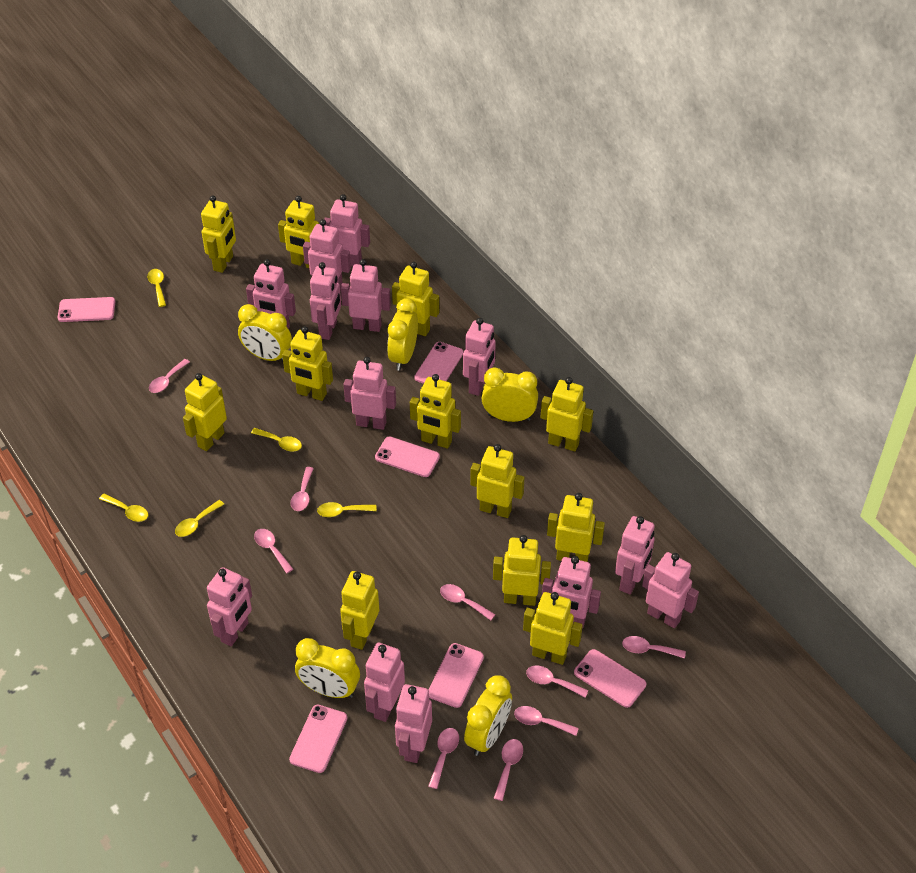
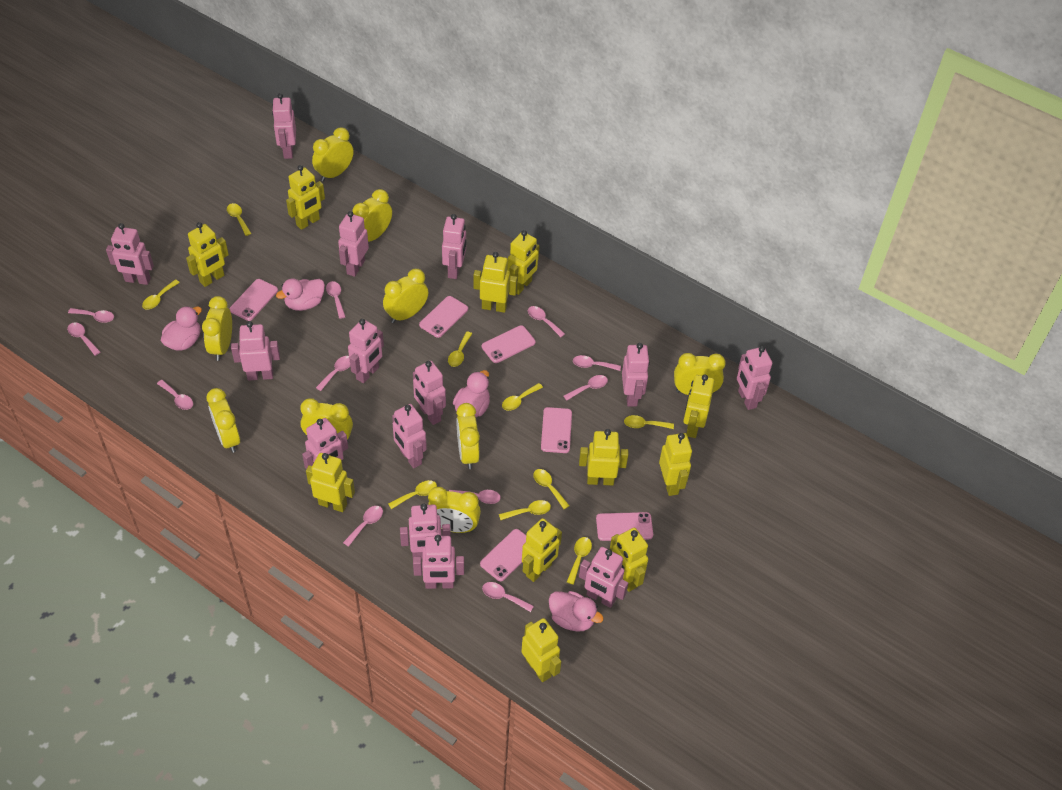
pink duck: 0 -> 4
pink robot: 13 -> 14
pink spoon: 9 -> 11
yellow clock: 5 -> 9
yellow robot: 12 -> 11
yellow spoon: 5 -> 9

